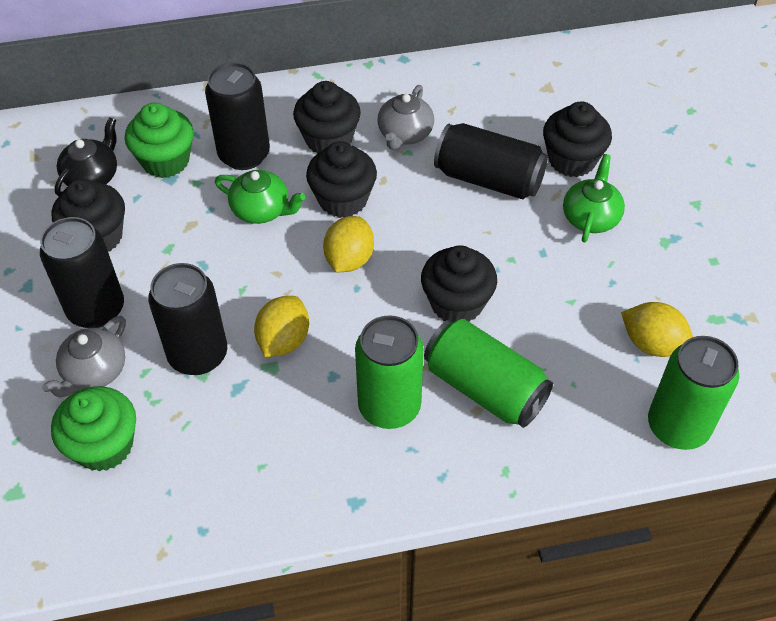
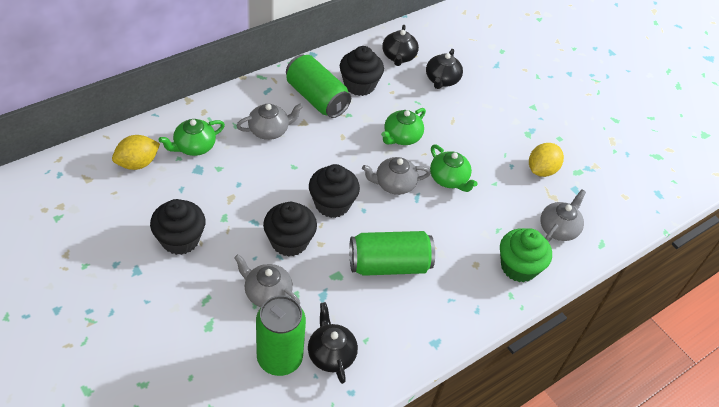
black can: 4 -> 0
black cupcake: 5 -> 4
black teapot: 1 -> 3
green cupcake: 2 -> 1
green teapot: 2 -> 3
grey teapot: 2 -> 4
yellow lemon: 3 -> 2

